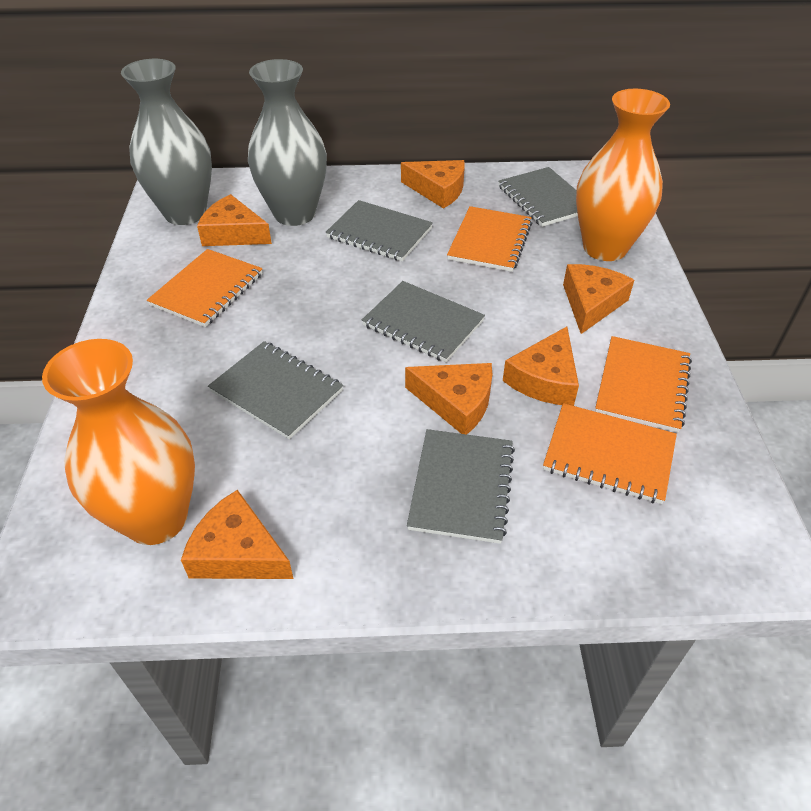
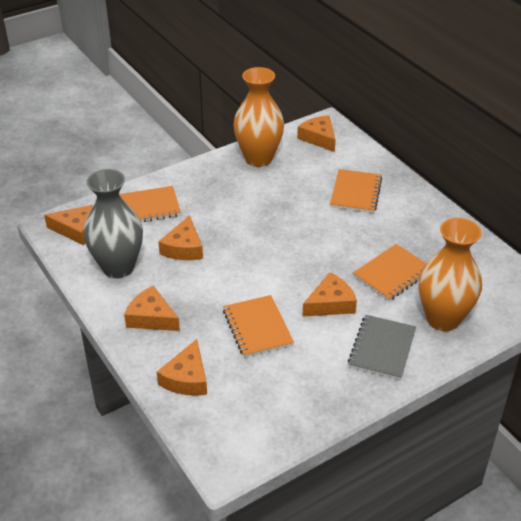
grey notebook: 5 -> 1
grey vase: 2 -> 1

